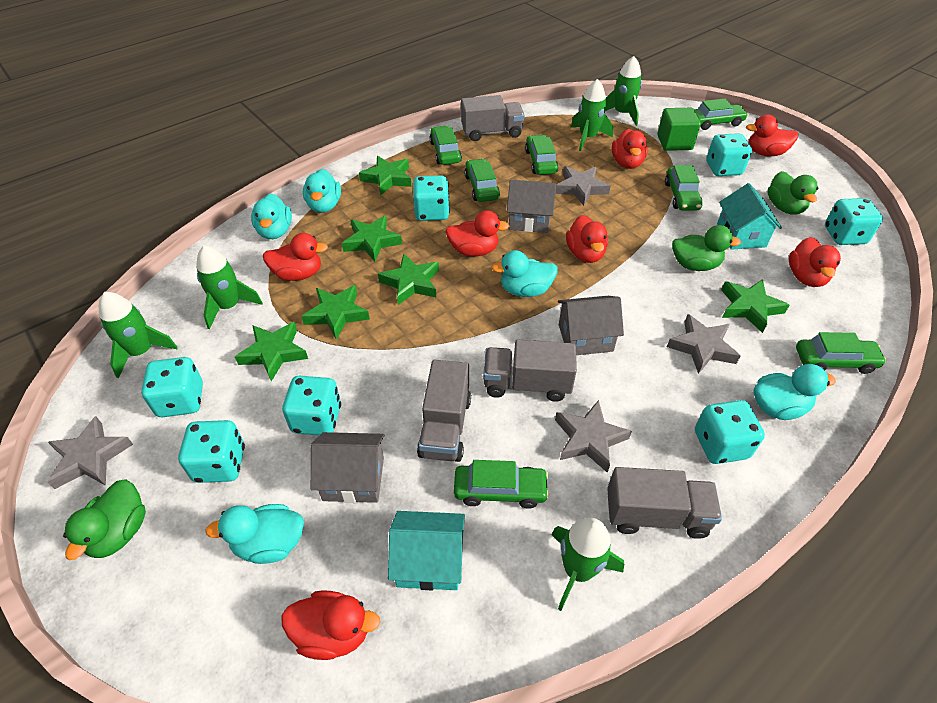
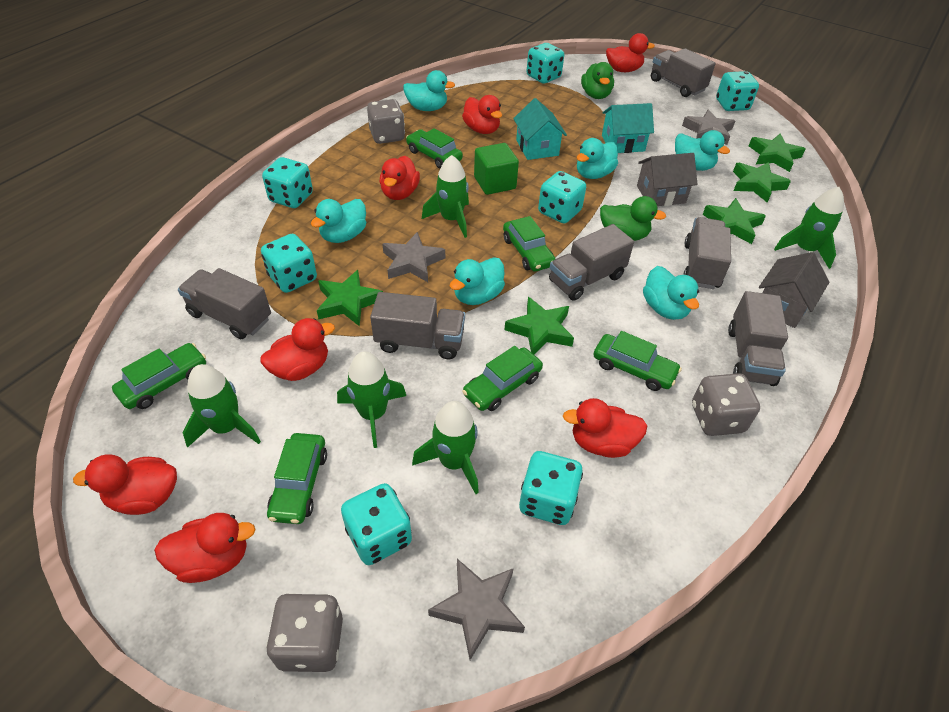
green car: 7 -> 6
green duck: 3 -> 2
green star: 6 -> 5
grey dice: 0 -> 3
grey house: 3 -> 2
grey star: 4 -> 3
grey truck: 4 -> 6
turquoise duck: 5 -> 6

